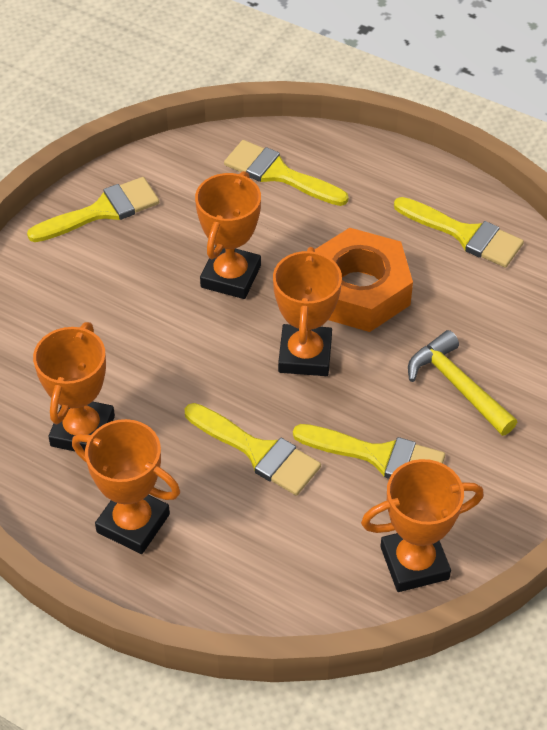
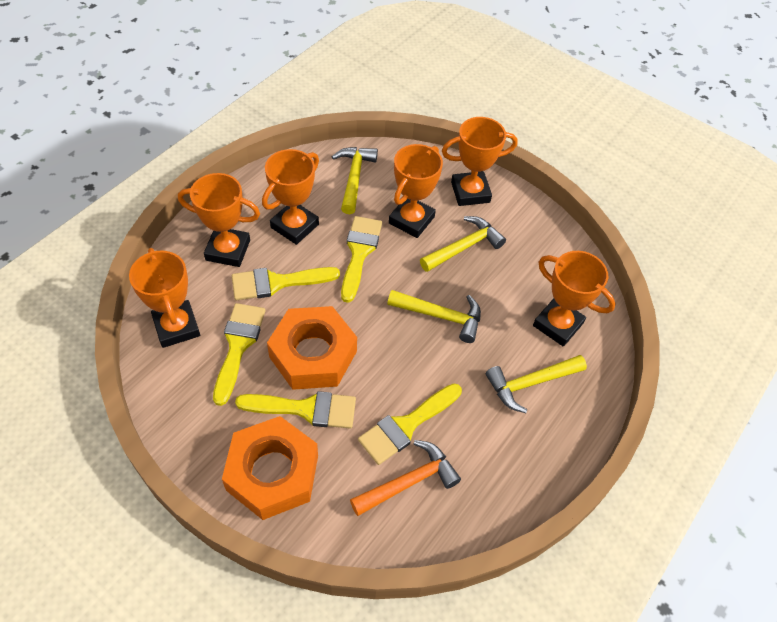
orange hammer: 0 -> 1
orange nut: 1 -> 2
orange trophy: 5 -> 6
yellow hammer: 1 -> 4

